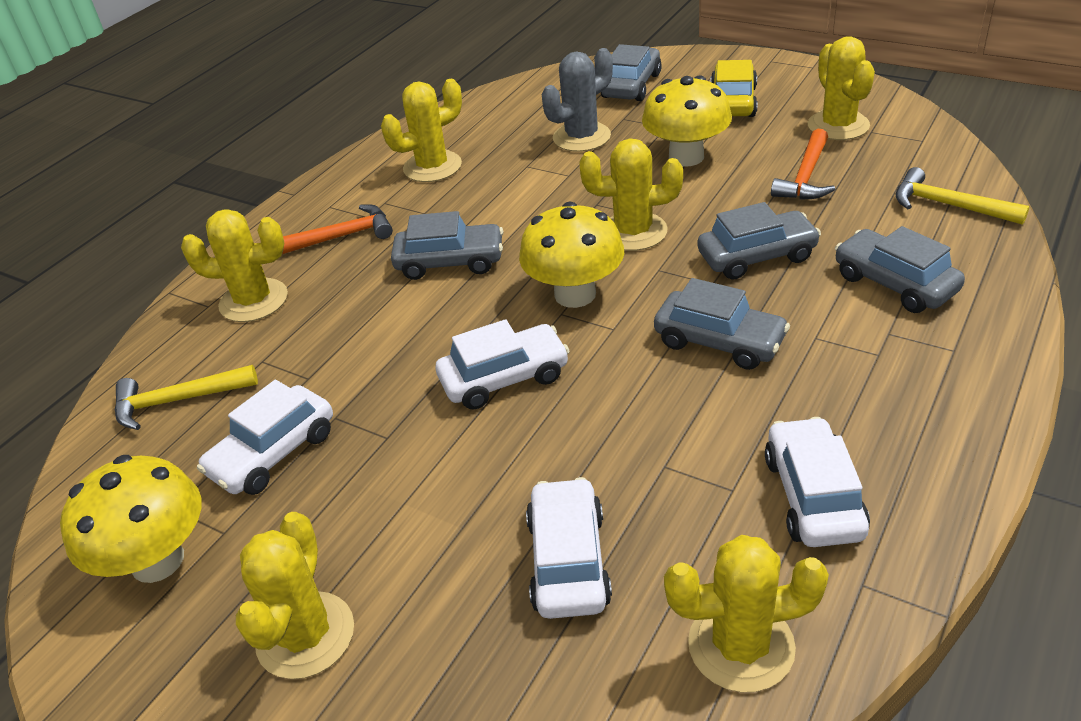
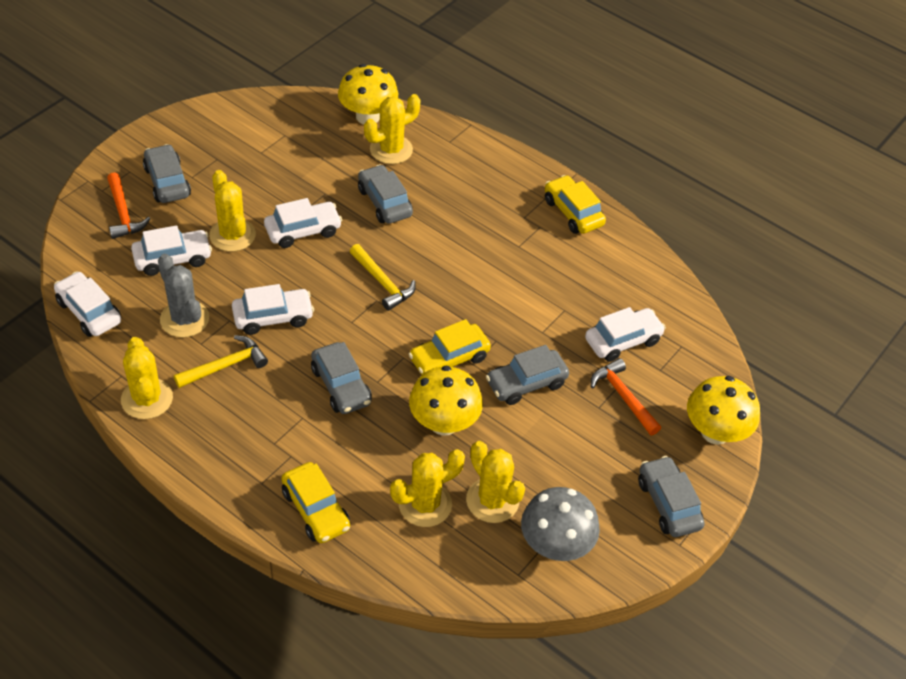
grey mushroom: 0 -> 1
white car: 4 -> 5
yellow cactus: 6 -> 5
yellow car: 1 -> 3

